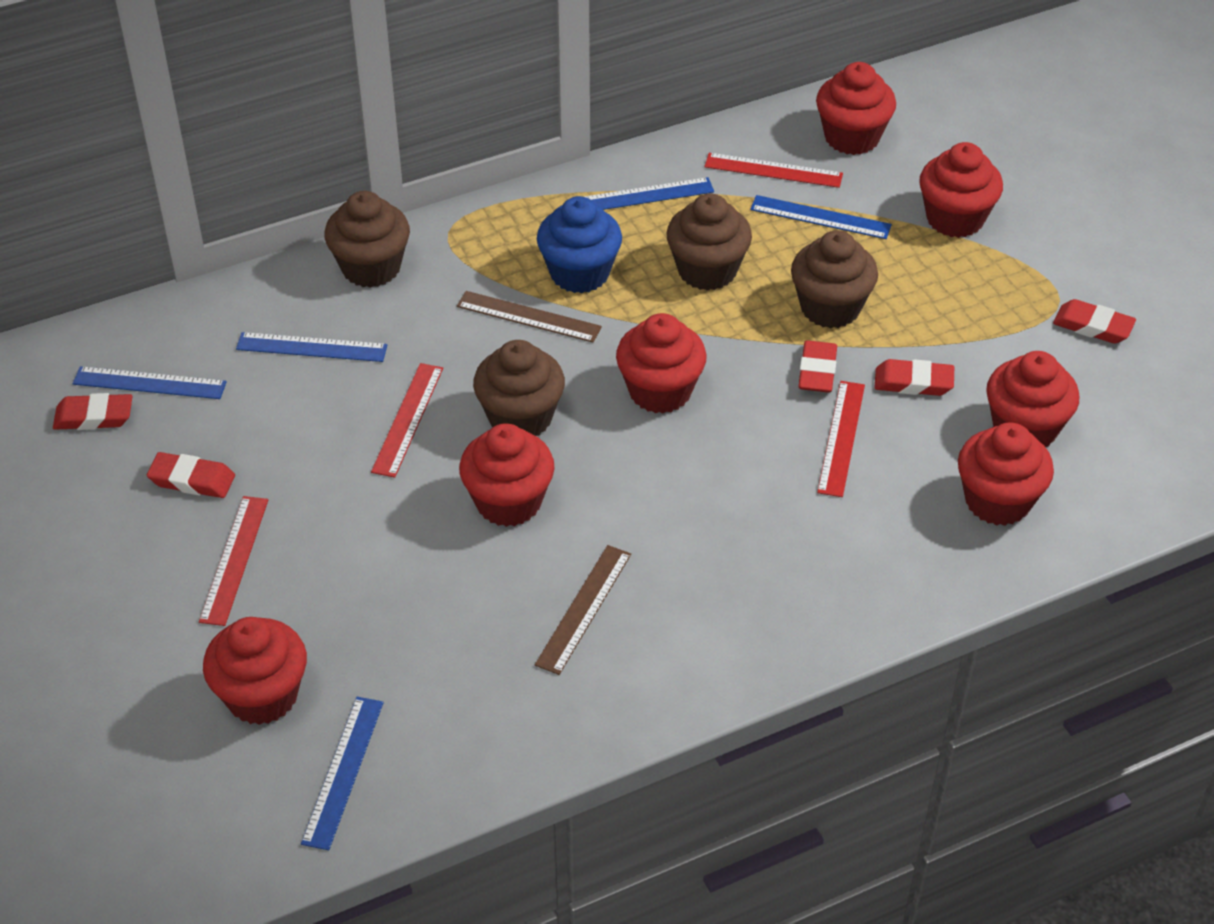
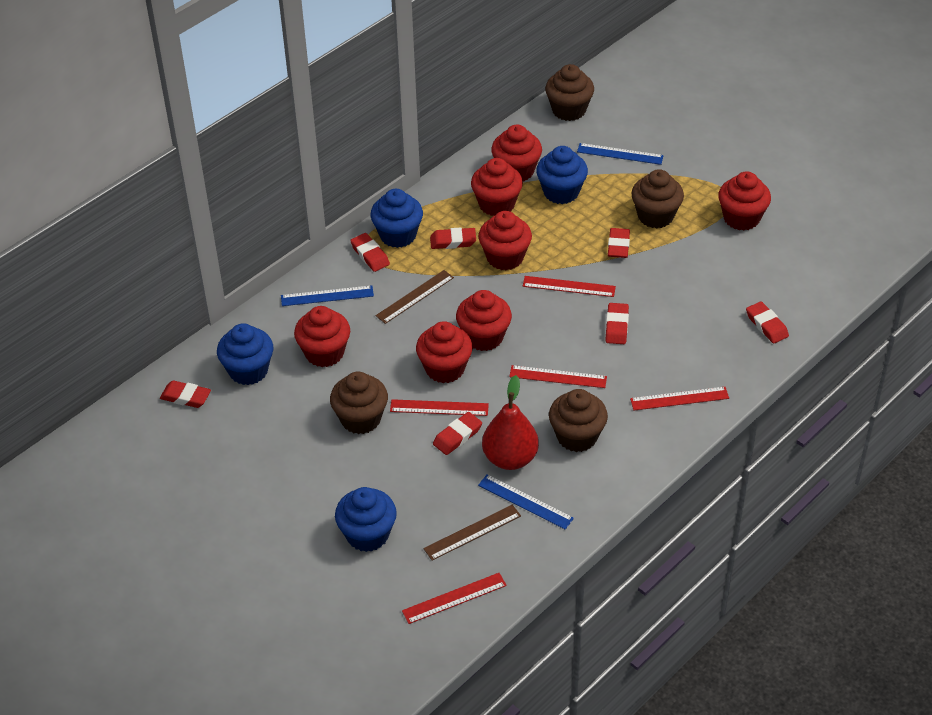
blue cupcake: 1 -> 4
blue ruler: 5 -> 3
red eraser: 5 -> 7
red pear: 0 -> 1
red ruler: 4 -> 5

